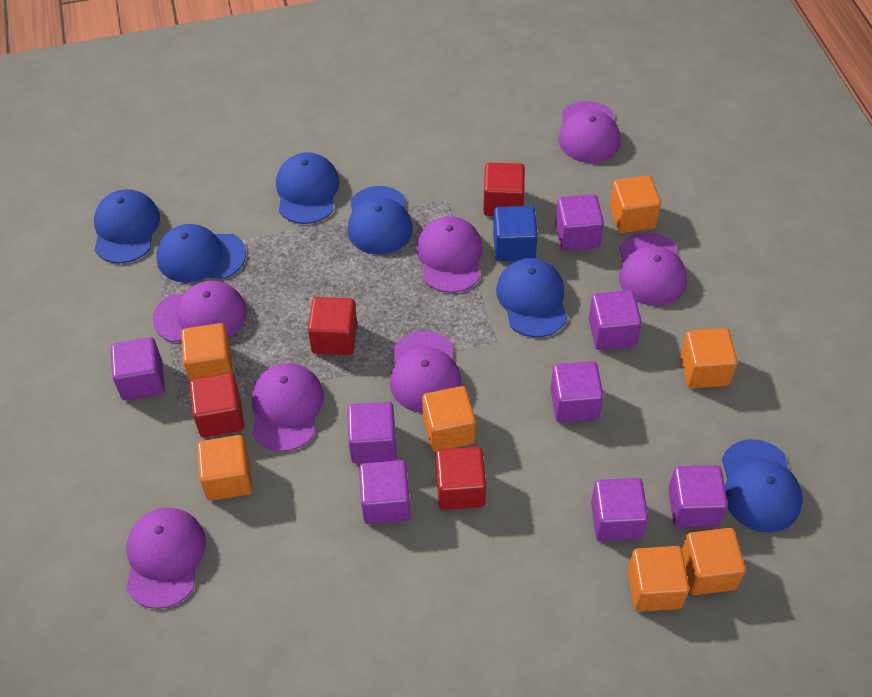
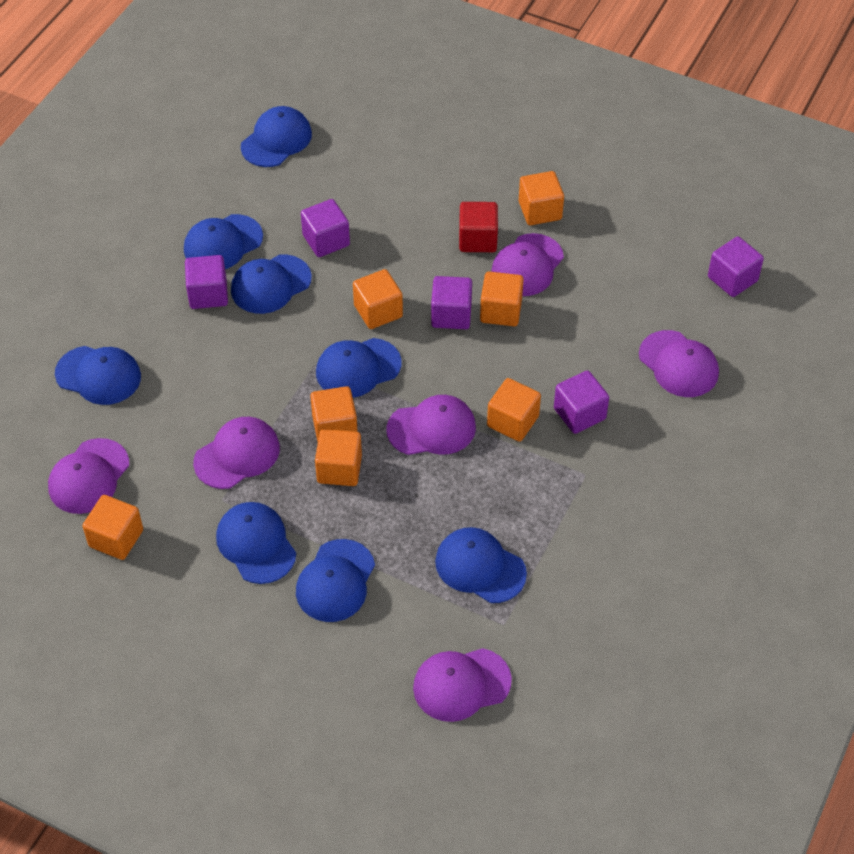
blue cap: 6 -> 8
blue cube: 1 -> 0
purple cap: 7 -> 6
purple cube: 8 -> 5
red cube: 4 -> 1

